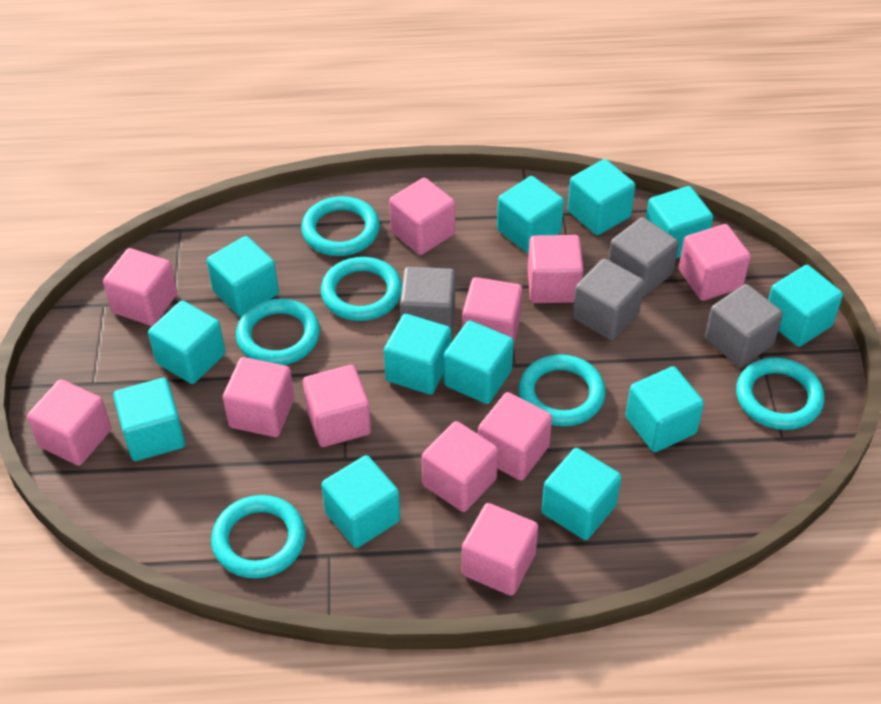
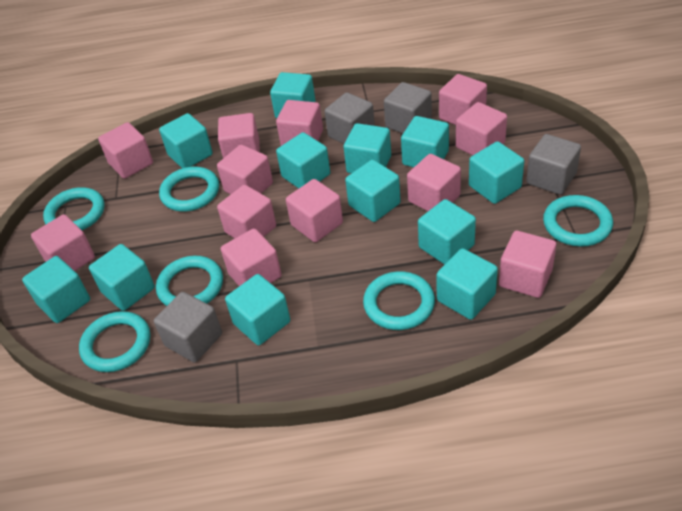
pink cube: 11 -> 12

